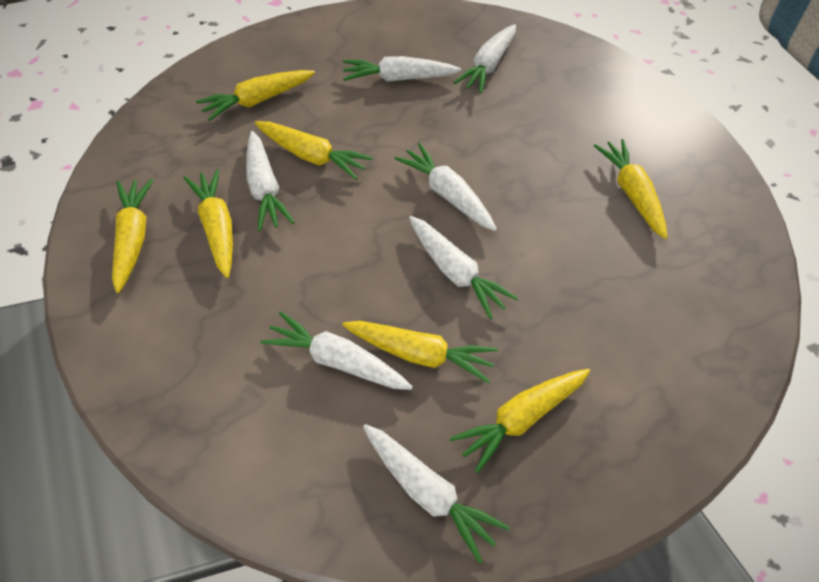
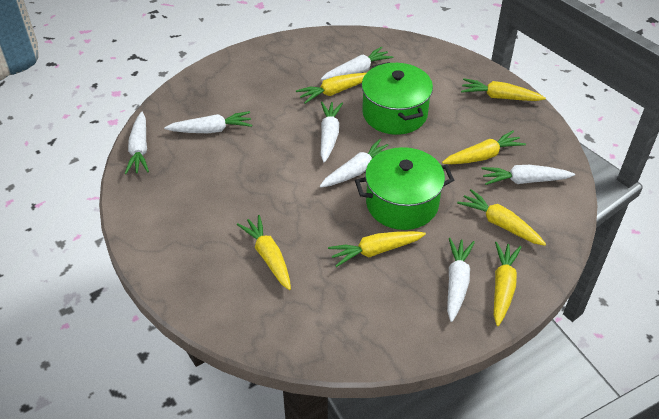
green pot: 0 -> 2

